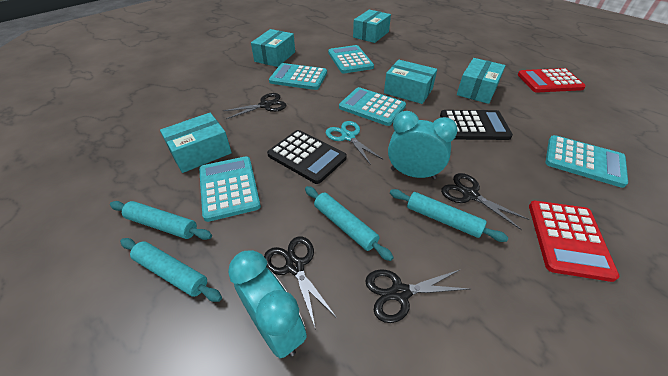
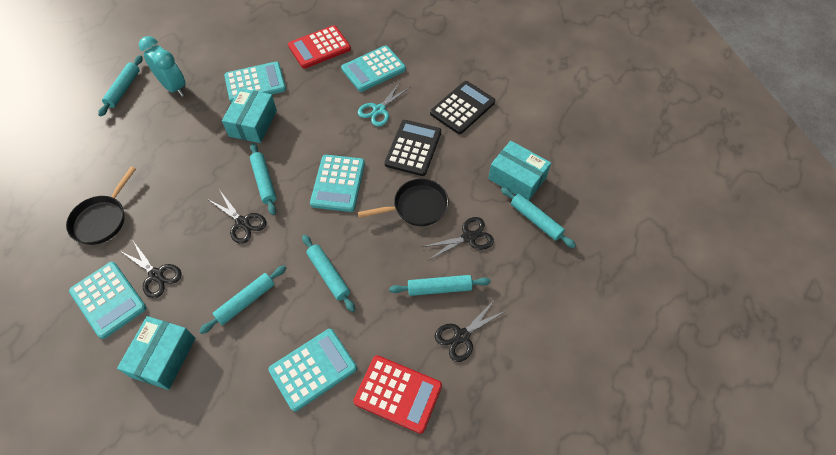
black pan: 0 -> 2
turquoise box: 5 -> 3
turquoise clock: 2 -> 1
turquoise rolling pin: 4 -> 6

